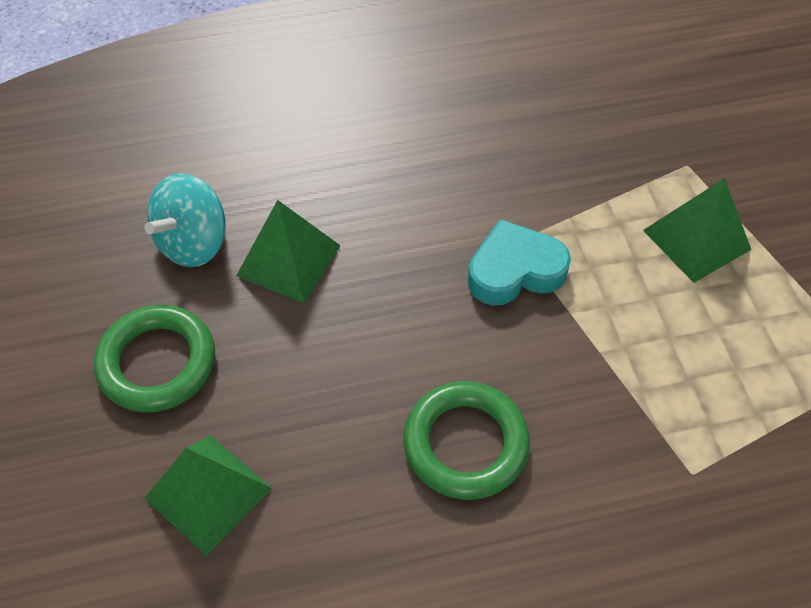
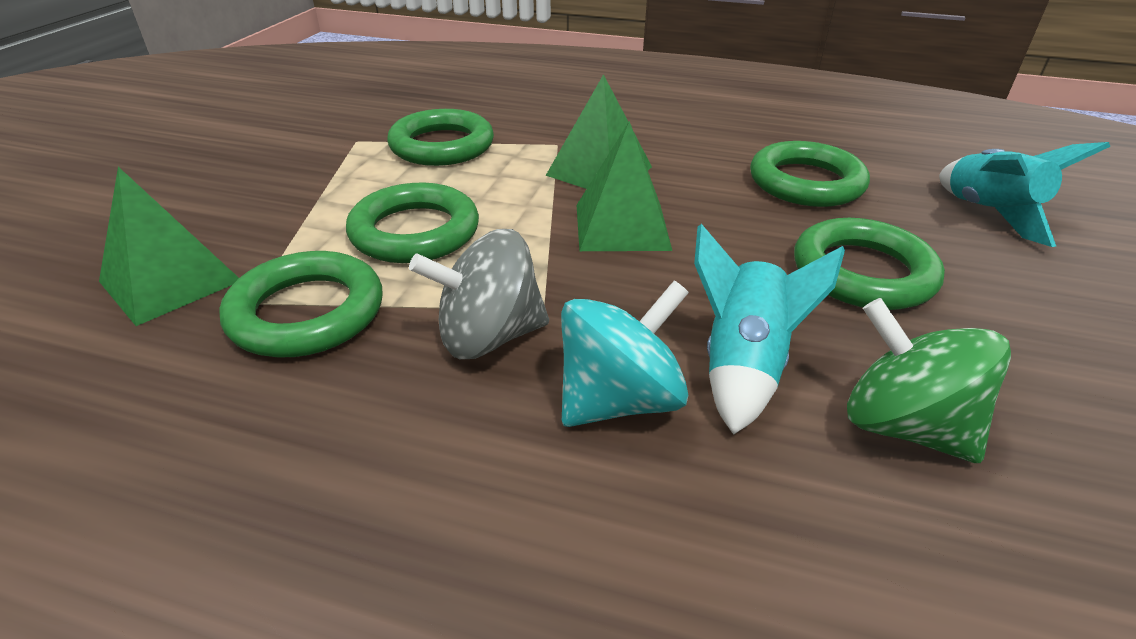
green ring: 2 -> 5
green spinning top: 0 -> 1
grey spinning top: 0 -> 1
turquoise heart: 1 -> 0
turquoise rocket: 0 -> 2

